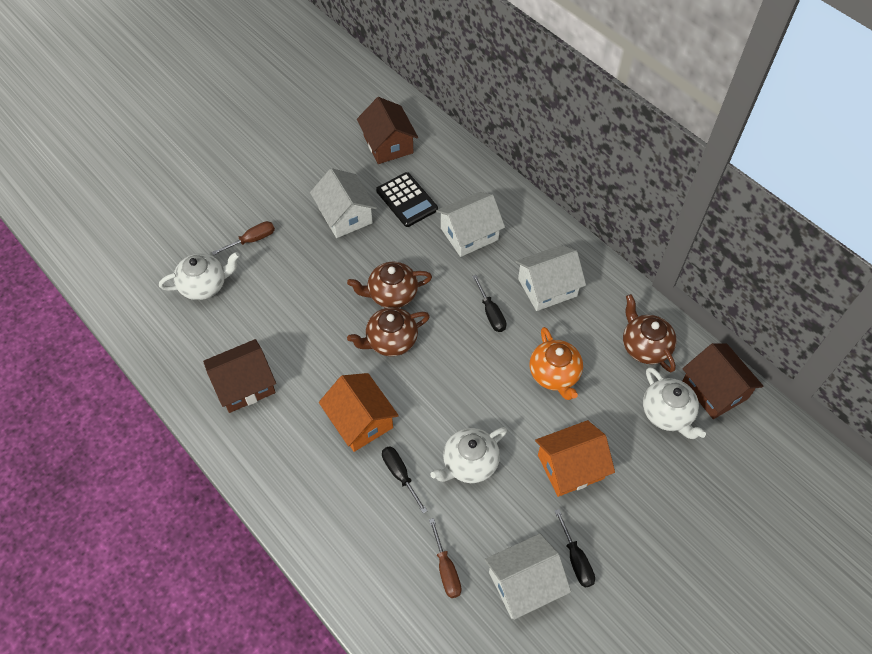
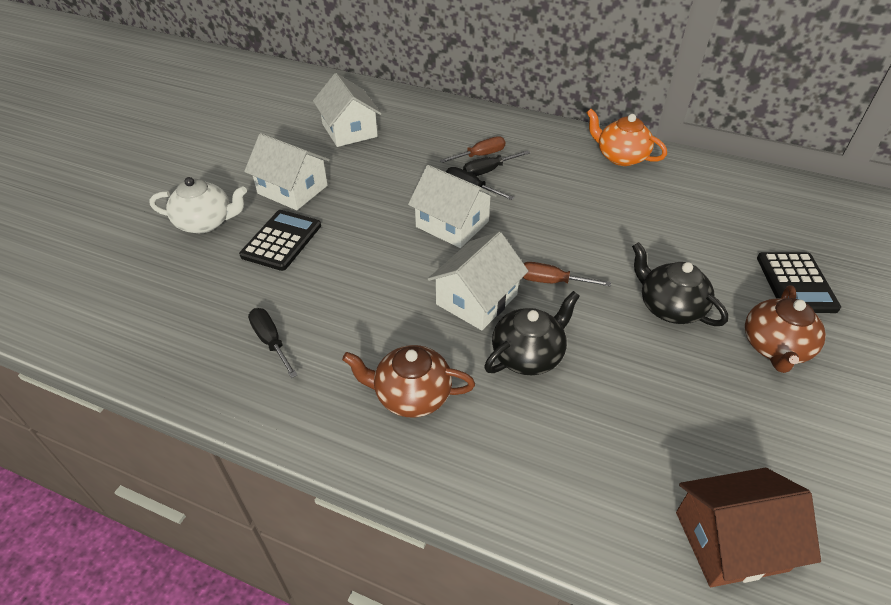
black calculator: 1 -> 2
black teapot: 0 -> 2
brown house: 3 -> 1
brown teapot: 3 -> 2
orange house: 2 -> 0
white teapot: 3 -> 1

